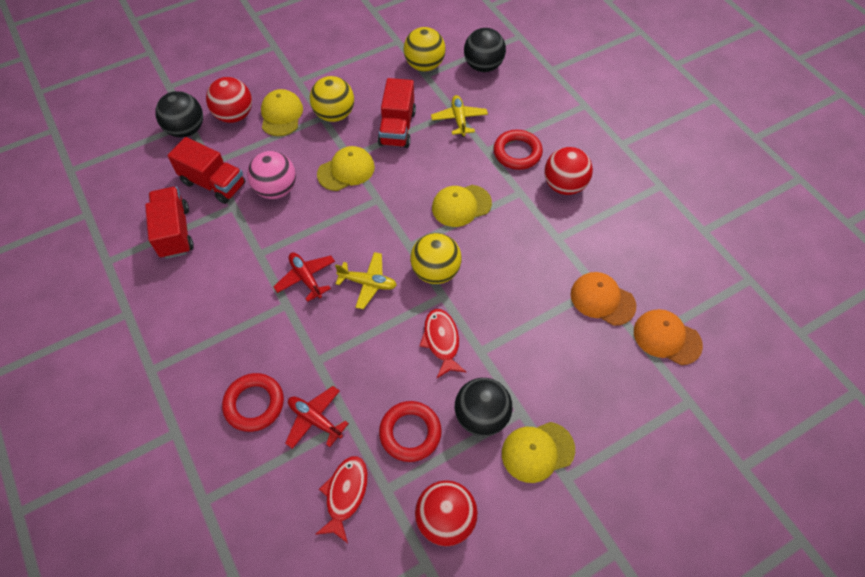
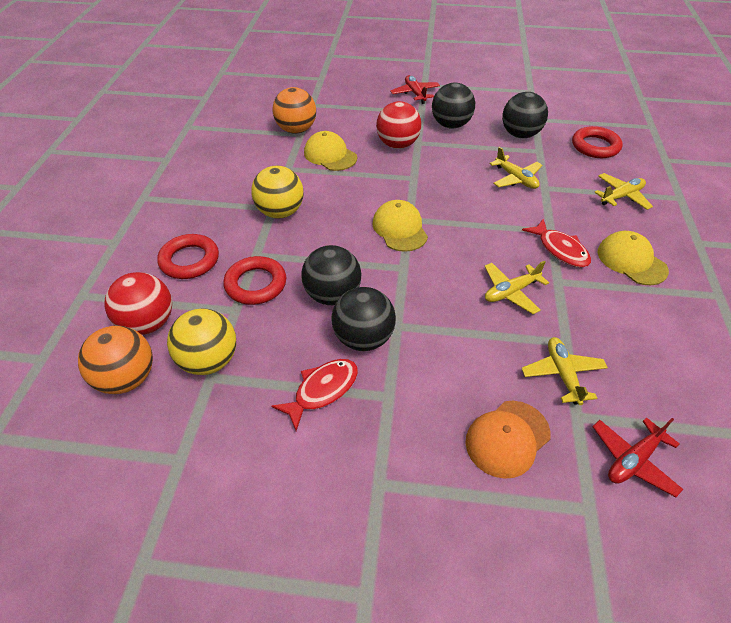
black ball: 3 -> 4
orange ball: 0 -> 2
orange cap: 2 -> 1
pink ball: 1 -> 0
red ball: 3 -> 2
red truck: 3 -> 0
yellow ball: 3 -> 2
yellow cap: 4 -> 3
yellow plane: 2 -> 4

